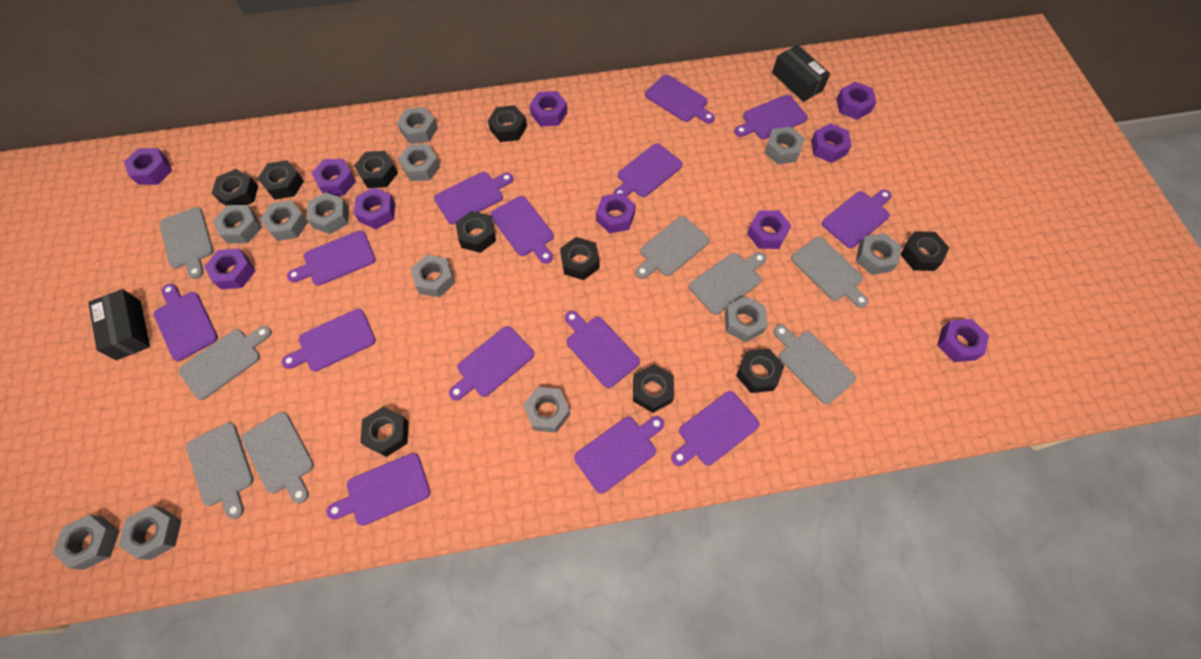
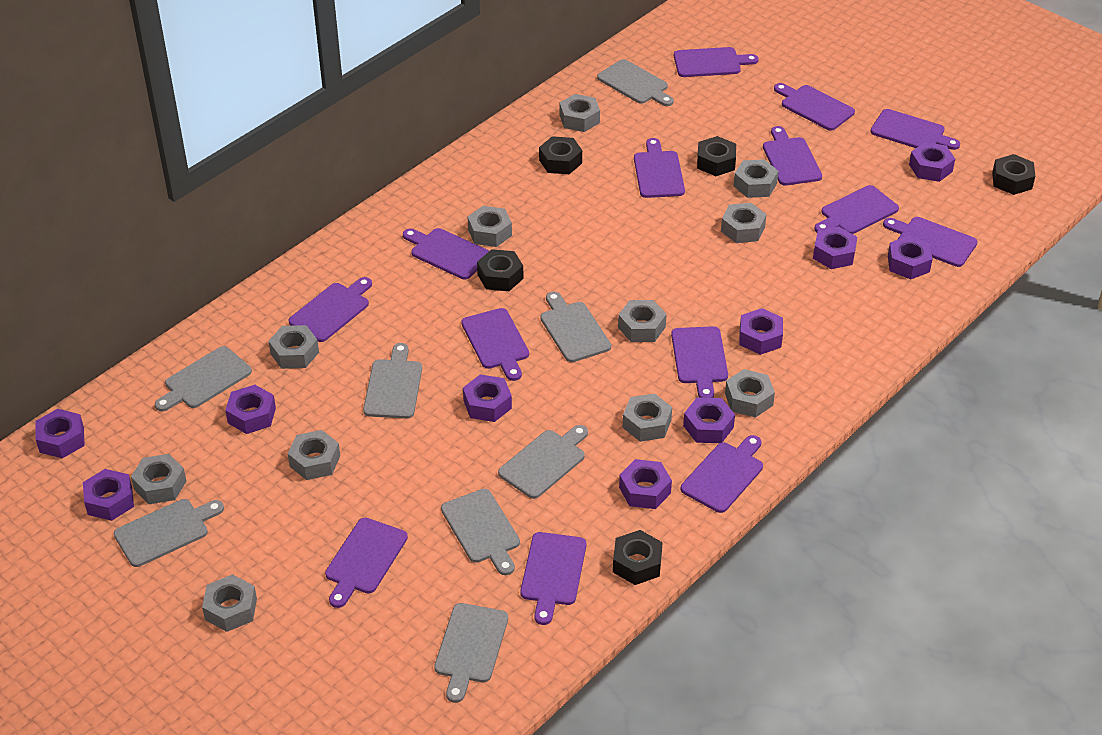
black box: 2 -> 0
black nut: 10 -> 5
grey nut: 12 -> 11

